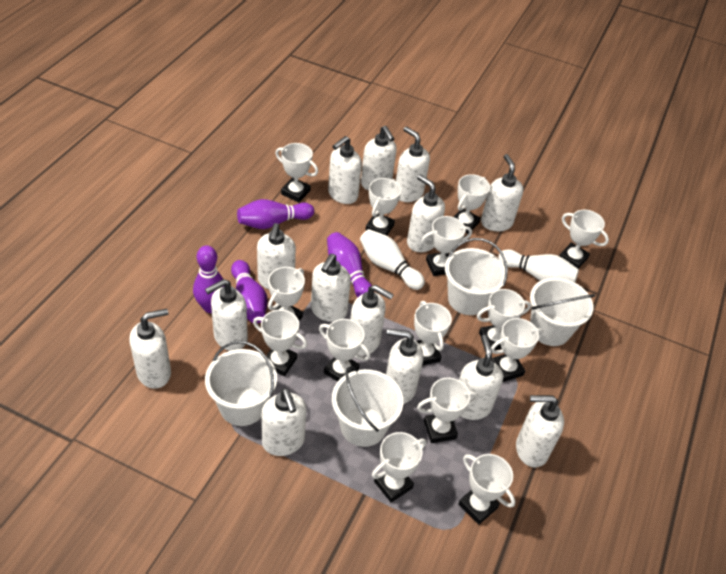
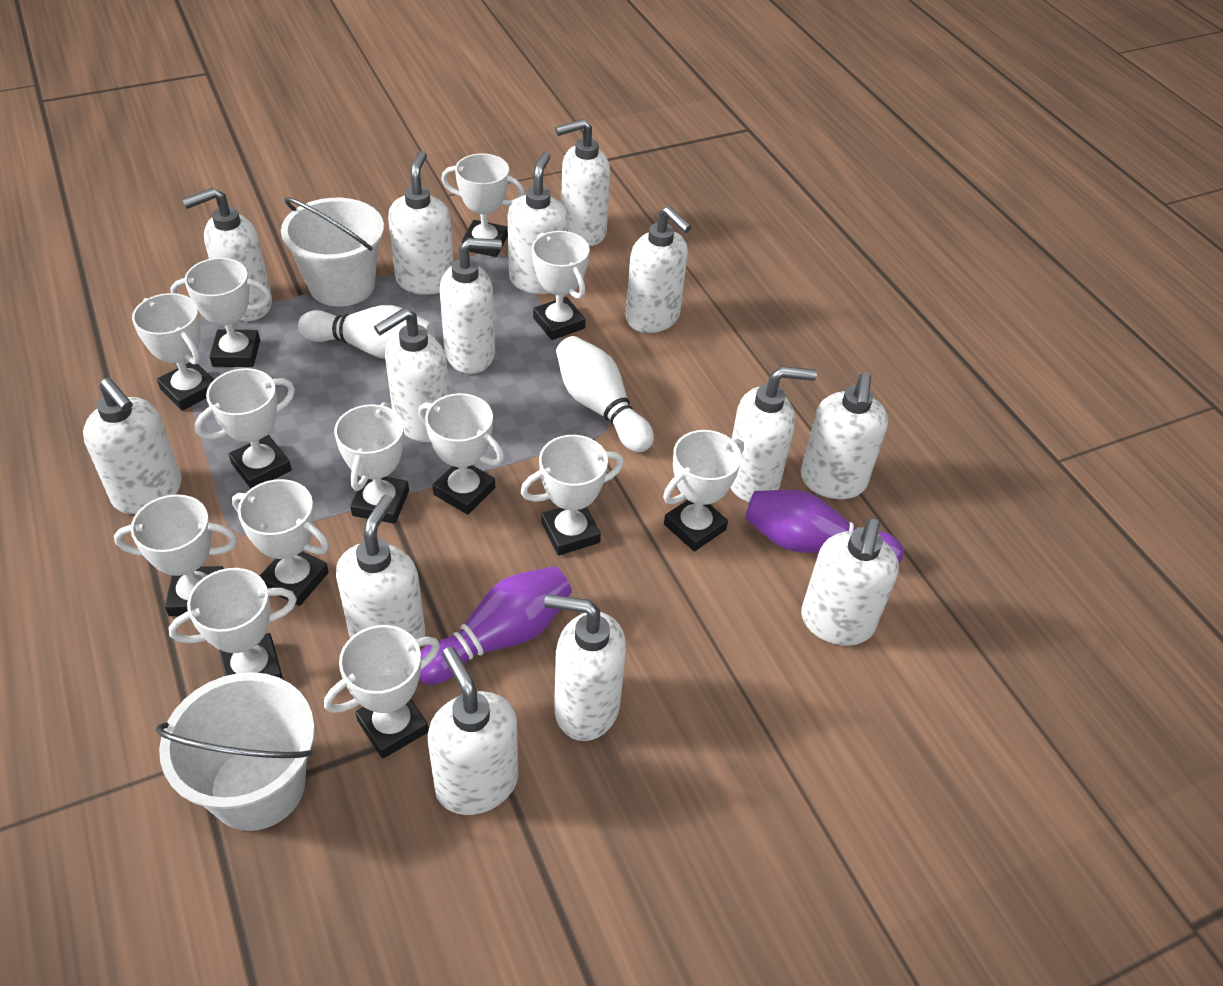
purple bowling pin: 4 -> 2
white bucket: 4 -> 2
white trophy: 14 -> 13

